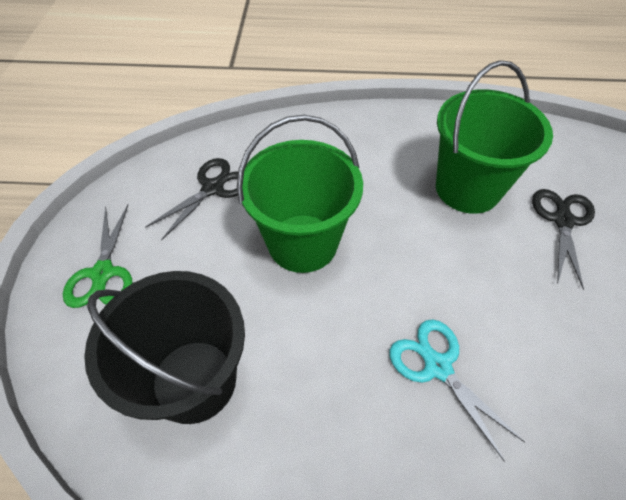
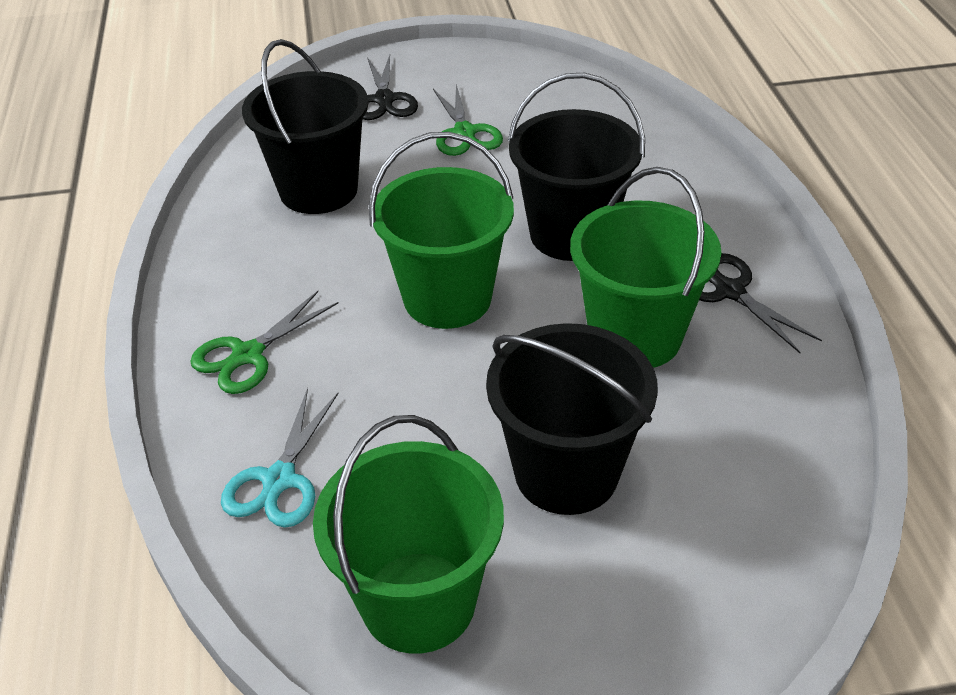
black bucket: 1 -> 3
green bucket: 2 -> 3
green scissors: 1 -> 2

